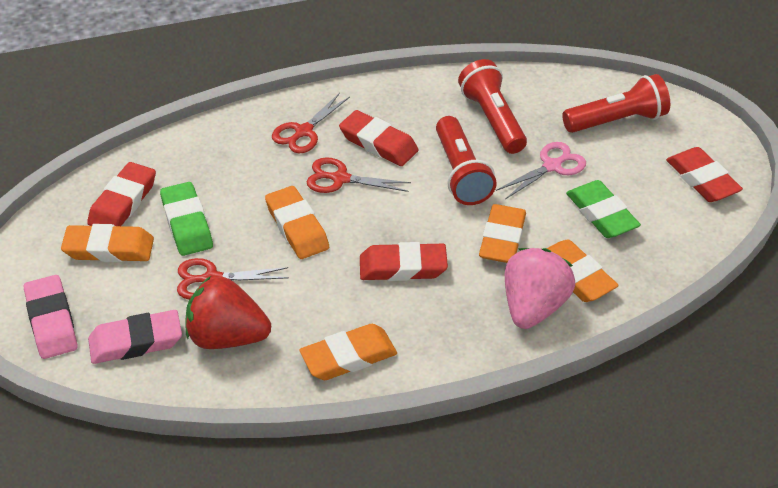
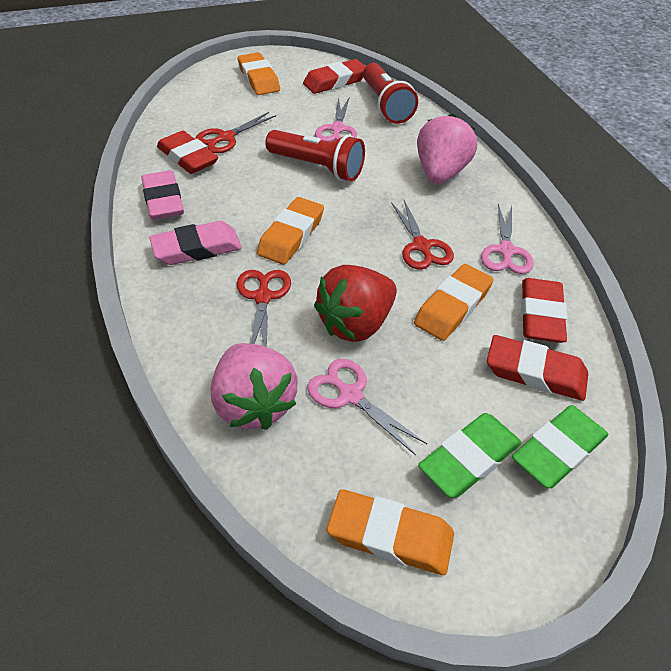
orange eraser: 5 -> 4
pink scissors: 1 -> 3
pink strawberry: 1 -> 2
red flashlight: 3 -> 2

